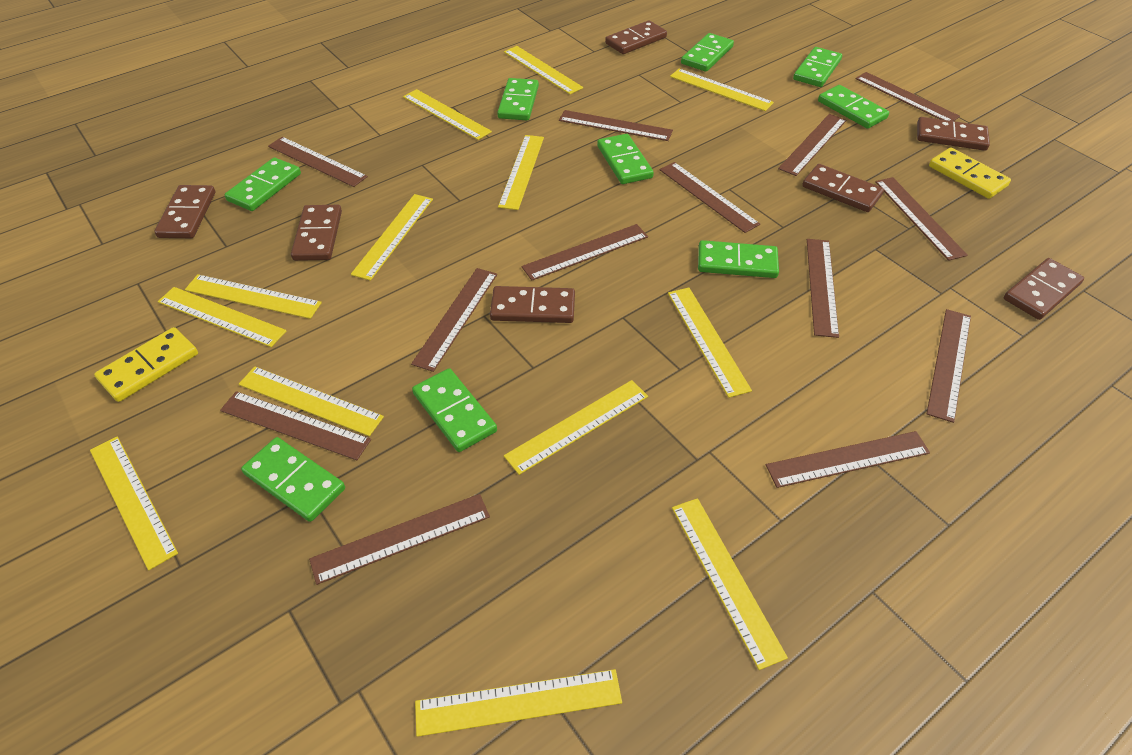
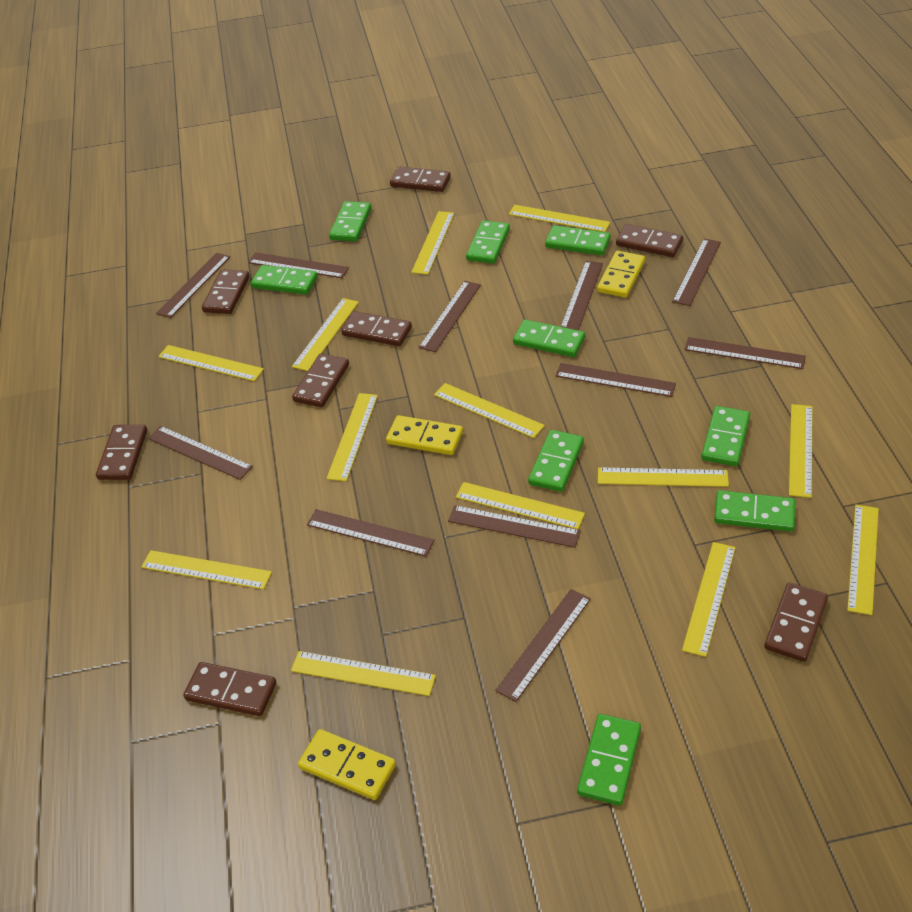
brown domino: 7 -> 8
brown ruler: 13 -> 11
yellow domino: 2 -> 3

